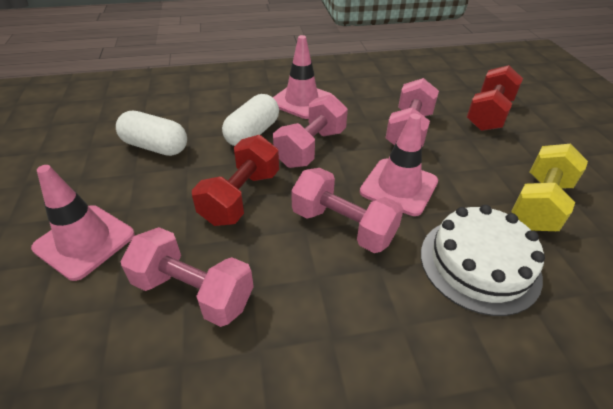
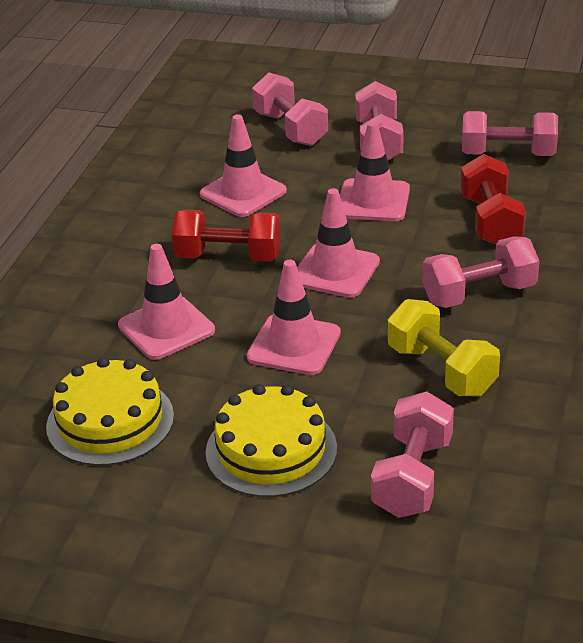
pink dumbbell: 4 -> 5
pink traffic cone: 3 -> 5
white cake: 1 -> 0
white capsule: 2 -> 0
yellow cake: 0 -> 2

